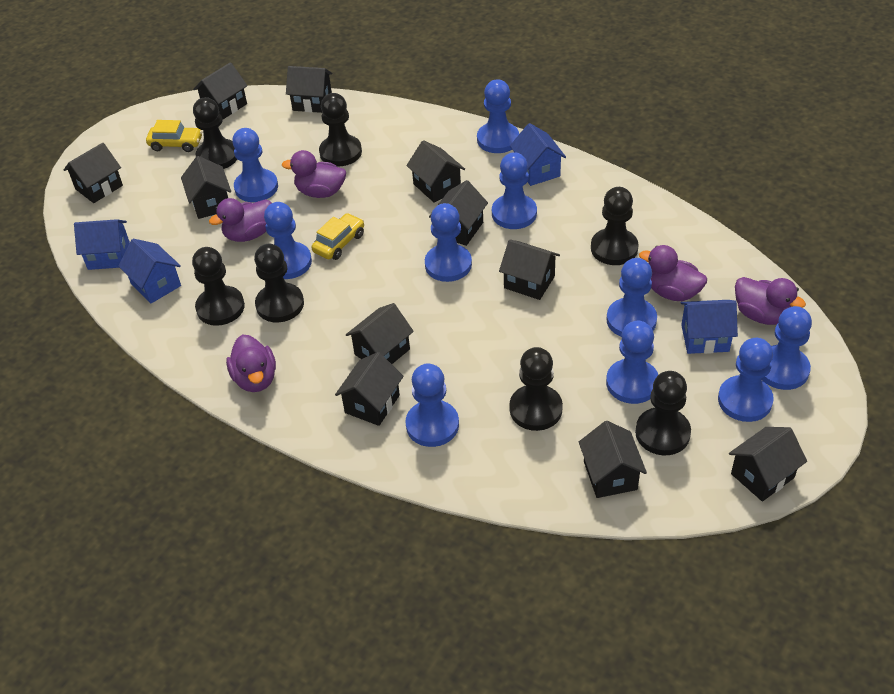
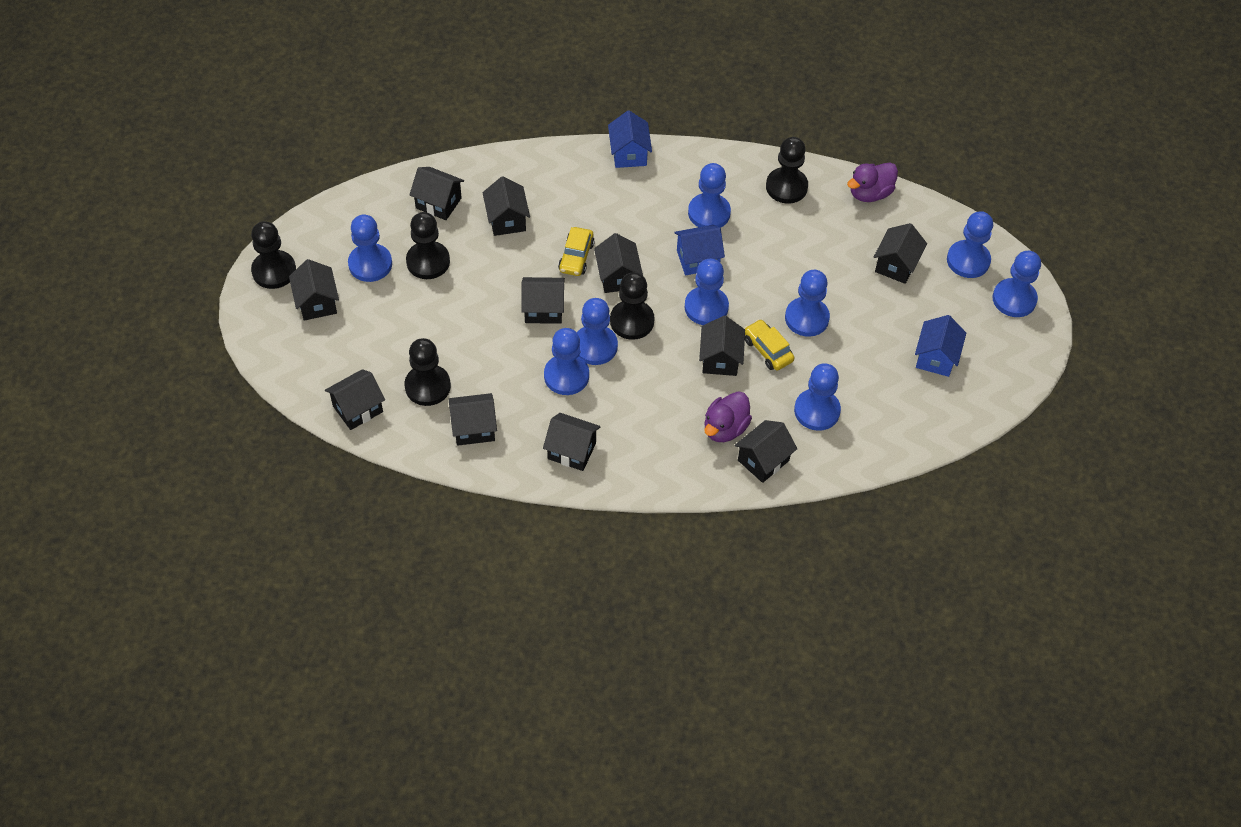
black pawn: 7 -> 5
blue house: 4 -> 3
blue pawn: 10 -> 9
purple duck: 5 -> 2

